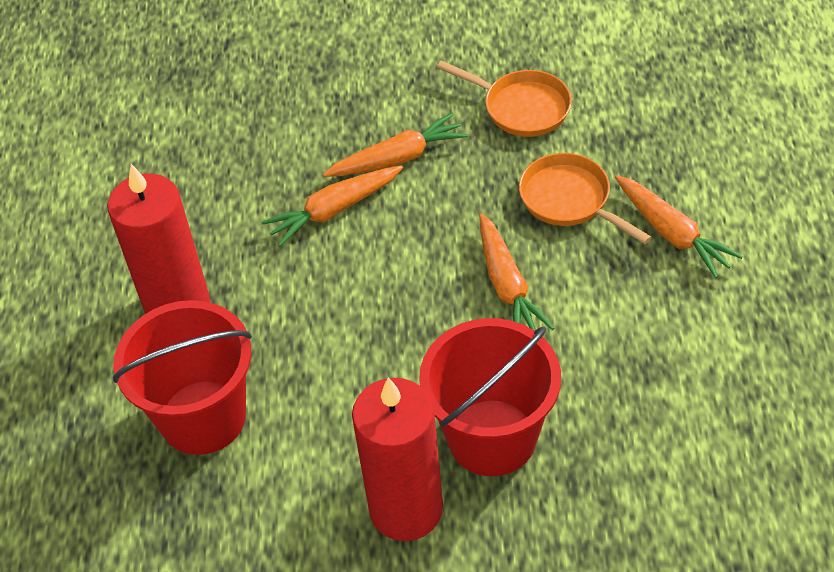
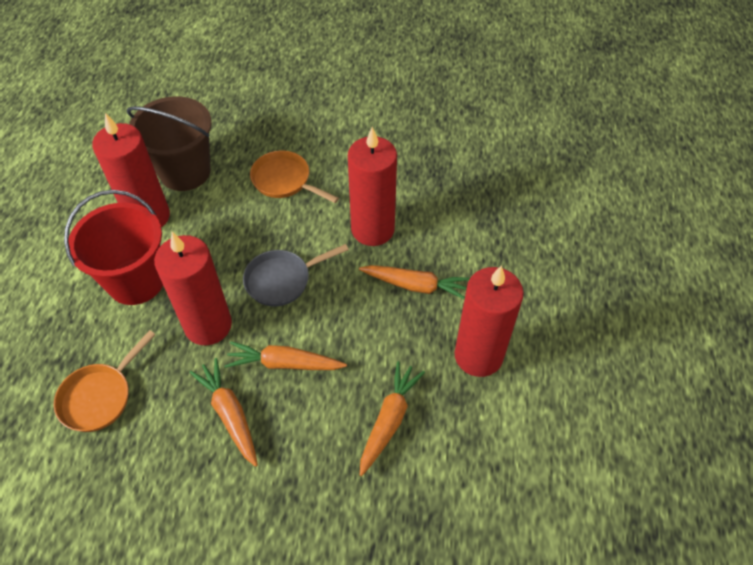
brown bucket: 0 -> 1
grey pan: 0 -> 1
red bucket: 2 -> 1
red candle: 2 -> 4

